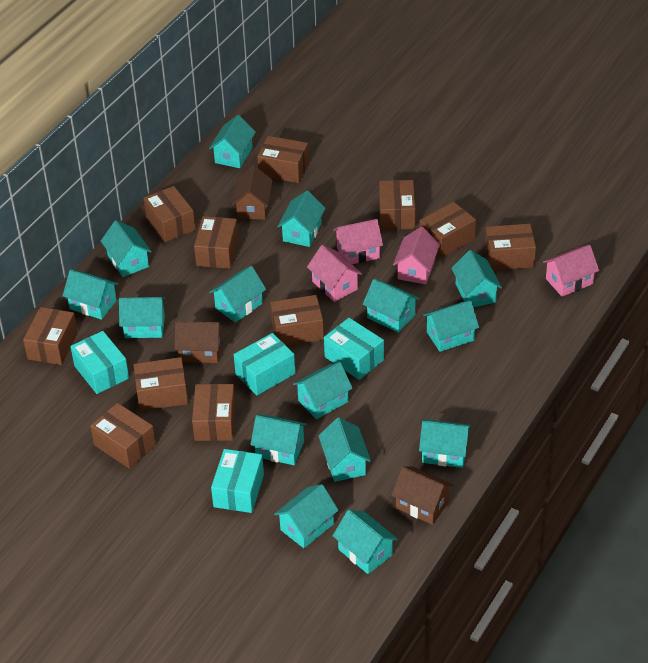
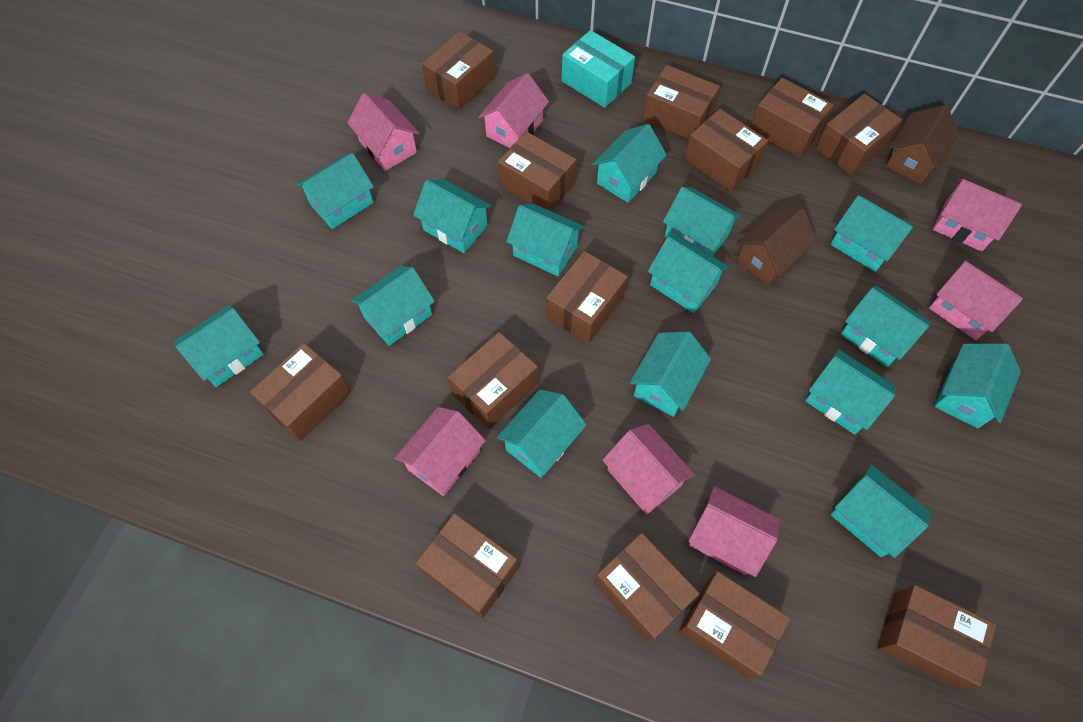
brown box: 11 -> 13
brown house: 3 -> 2
pink house: 4 -> 7
turquoise box: 4 -> 1

